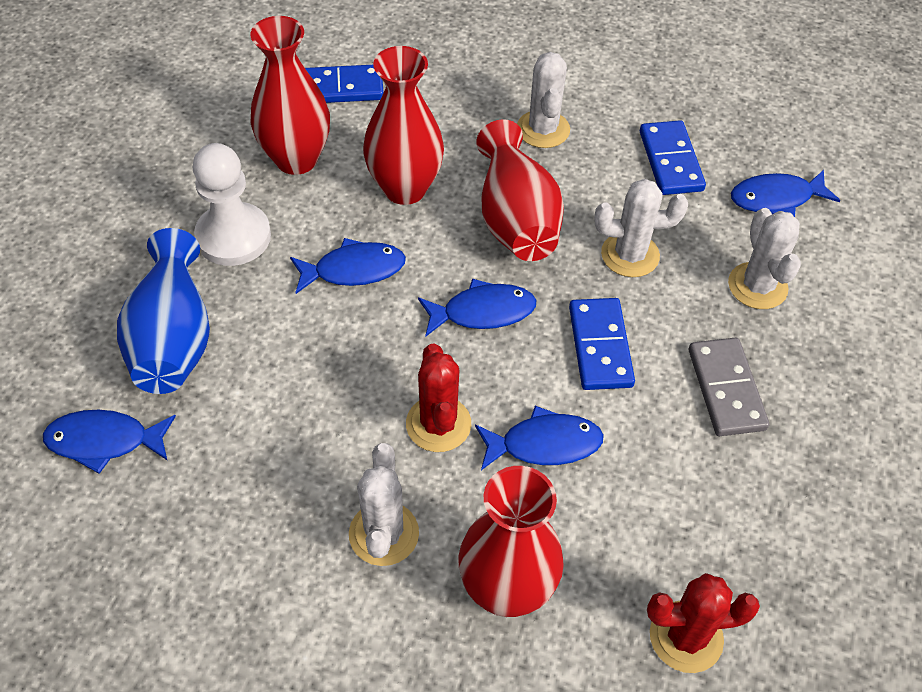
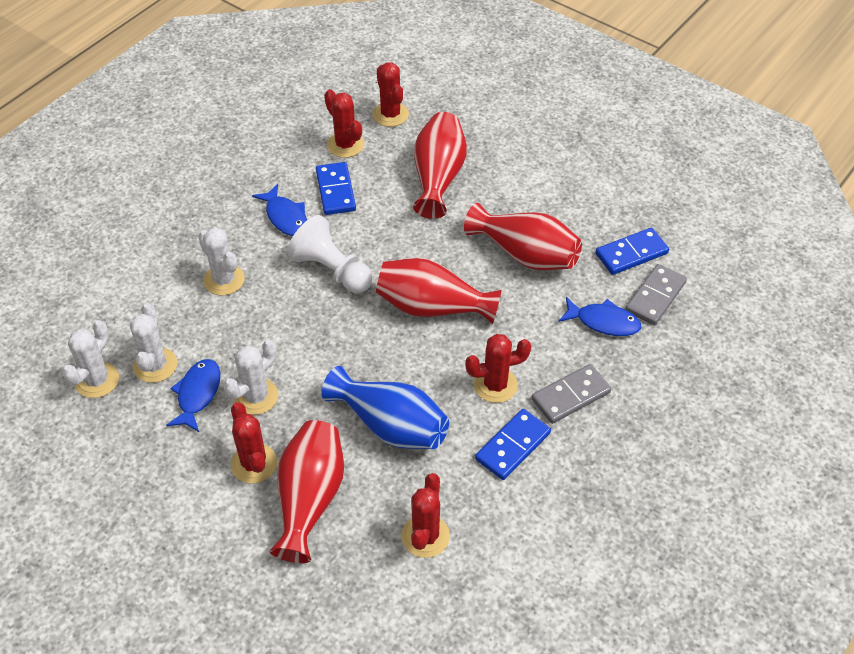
blue fish: 5 -> 3
grey domino: 1 -> 2
red cactus: 2 -> 5

